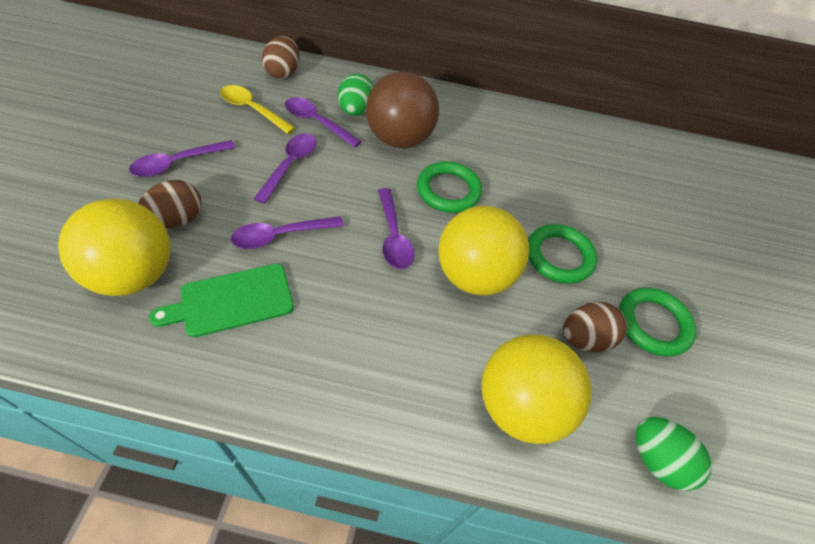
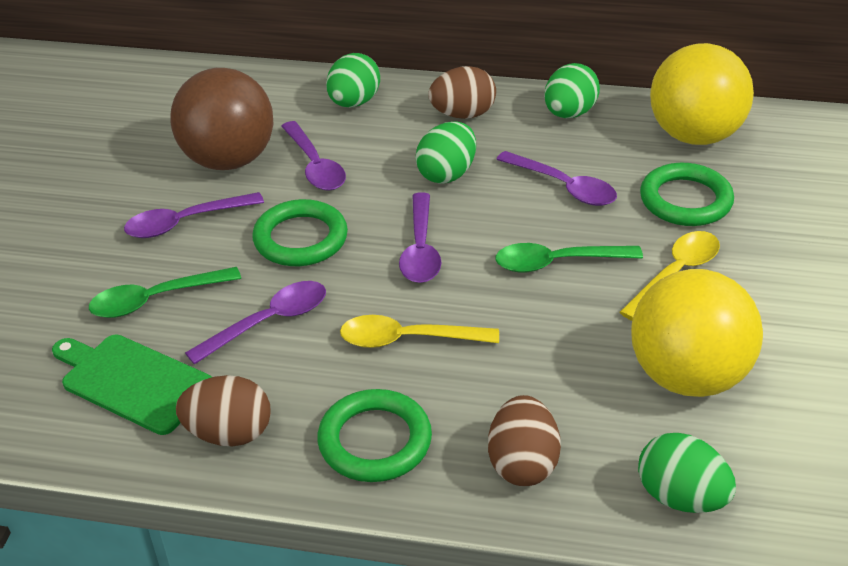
green egg: 2 -> 4
green spoon: 0 -> 2
yellow ball: 3 -> 2
yellow spoon: 1 -> 2

